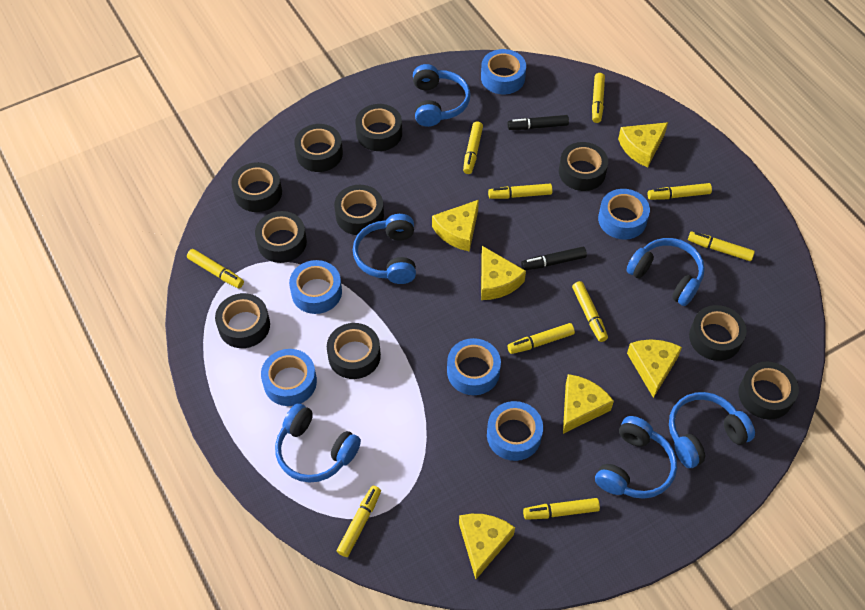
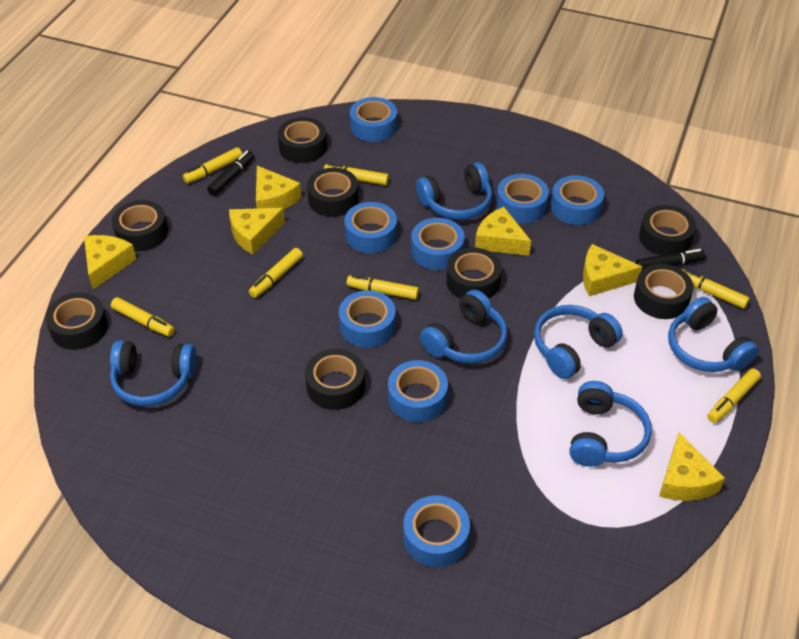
black tape: 10 -> 8
blue tape: 6 -> 8
yellow marker: 10 -> 7

